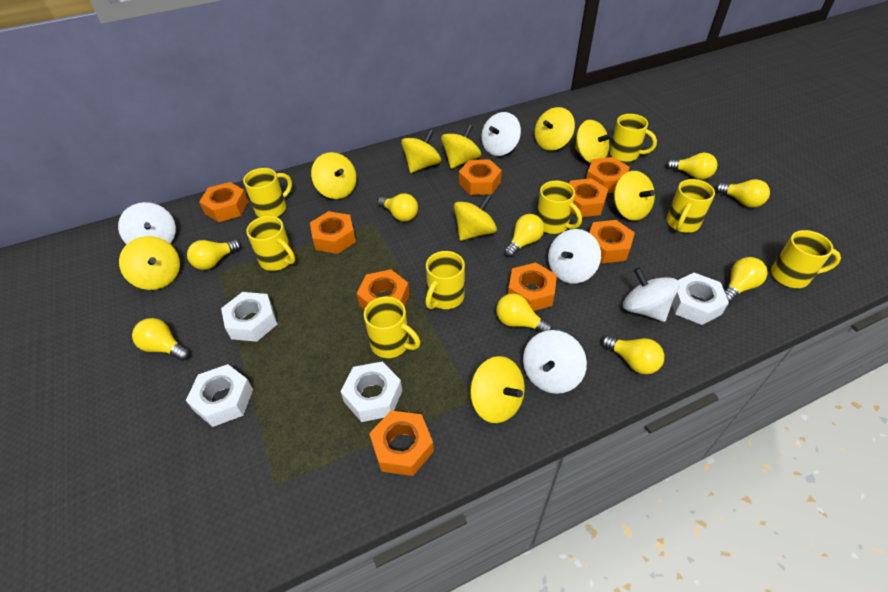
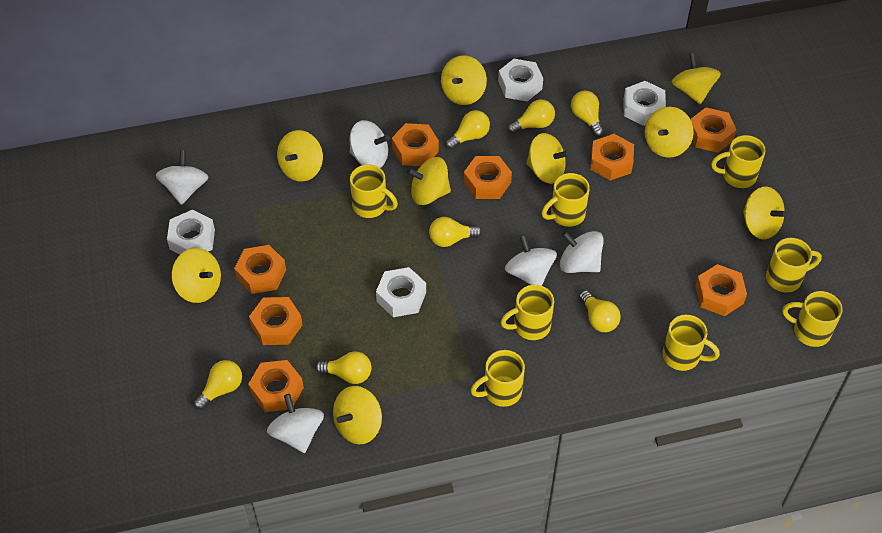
orange nut: 9 -> 8
yellow light bulb: 9 -> 7

